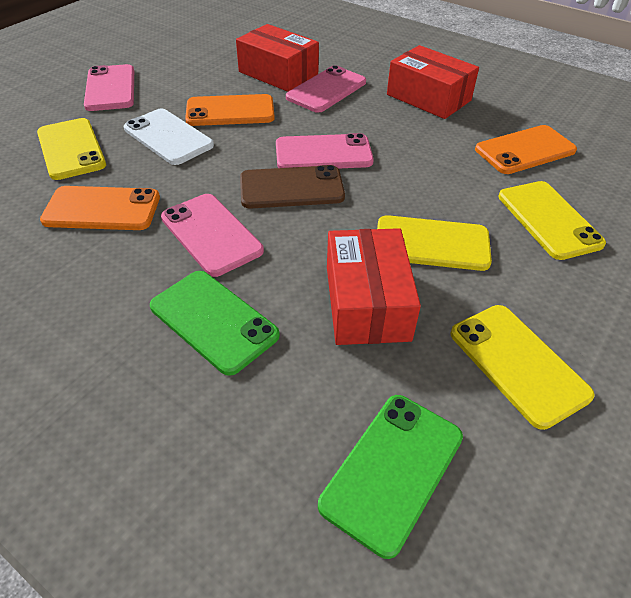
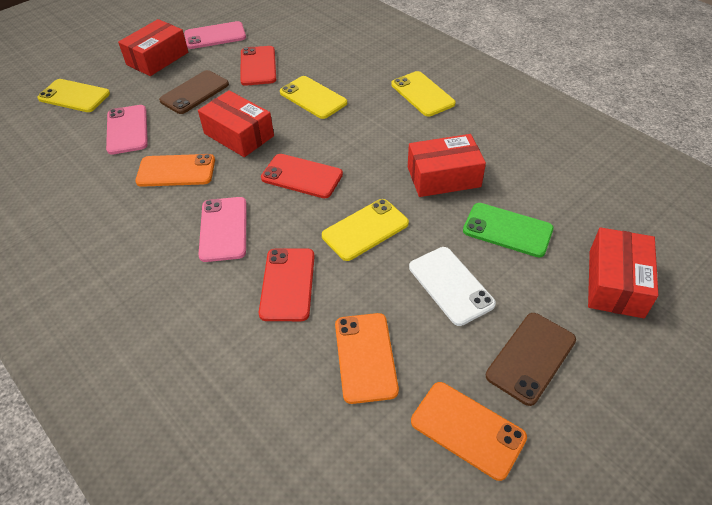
brown phone: 1 -> 2
green phone: 2 -> 1
pink phone: 4 -> 3
red box: 3 -> 4
red phone: 0 -> 3

